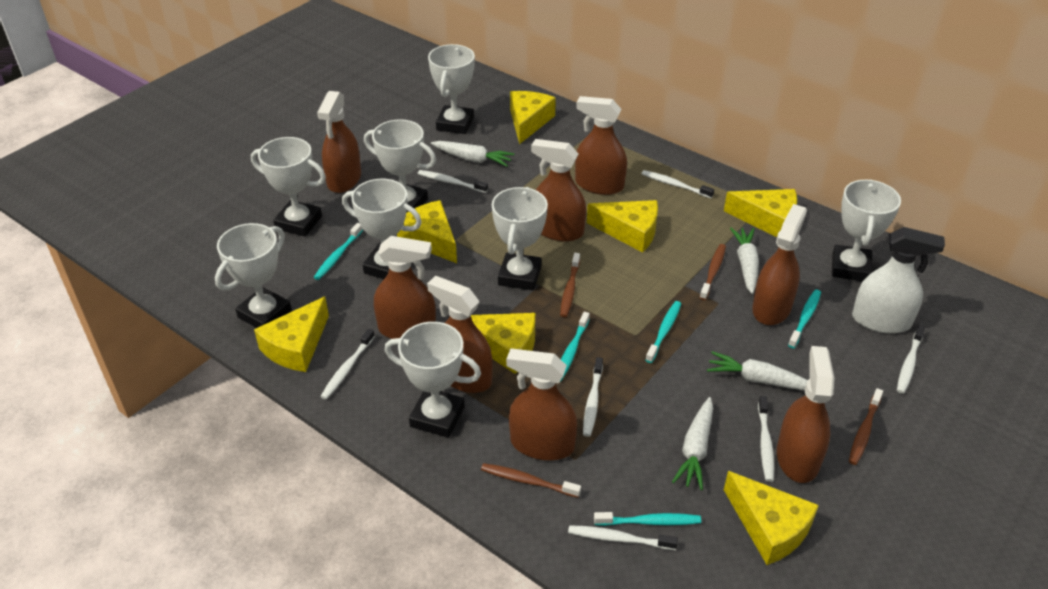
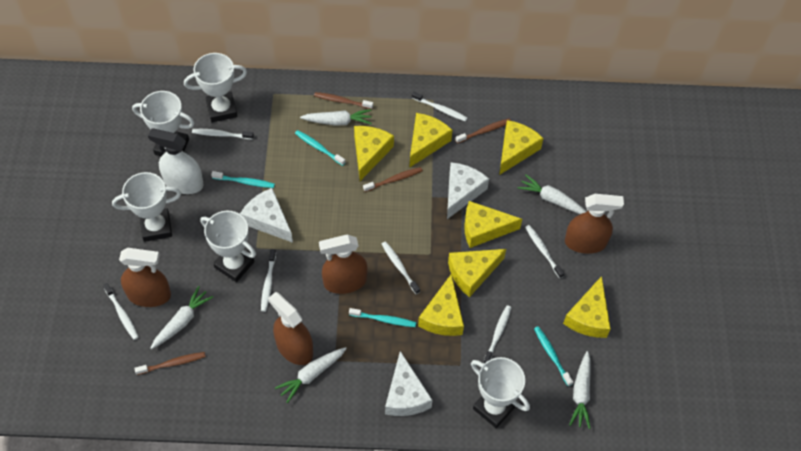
brown spray bottle: 8 -> 4
turquoise toothbrush: 5 -> 4
white carrot: 4 -> 5
white cheese: 0 -> 3
white trophy: 8 -> 5

